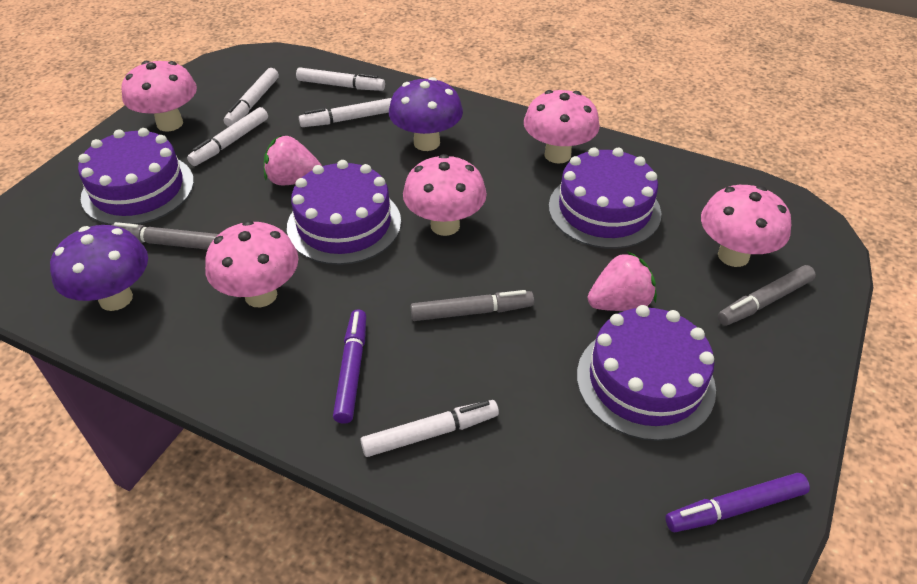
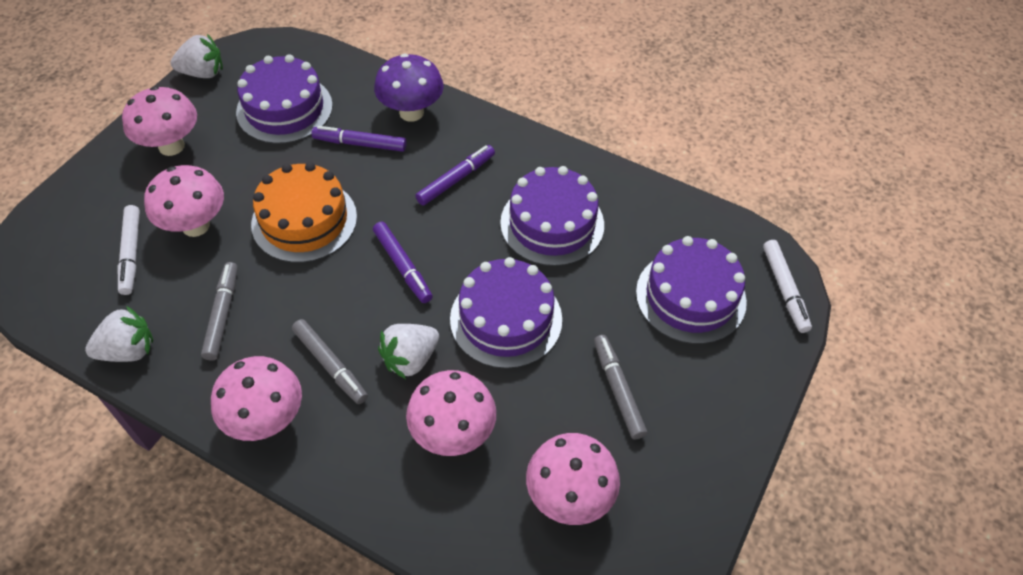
orange cake: 0 -> 1
pink strawberry: 2 -> 0
purple marker: 2 -> 3
purple mushroom: 2 -> 1
white marker: 5 -> 2
white strawberry: 0 -> 3

